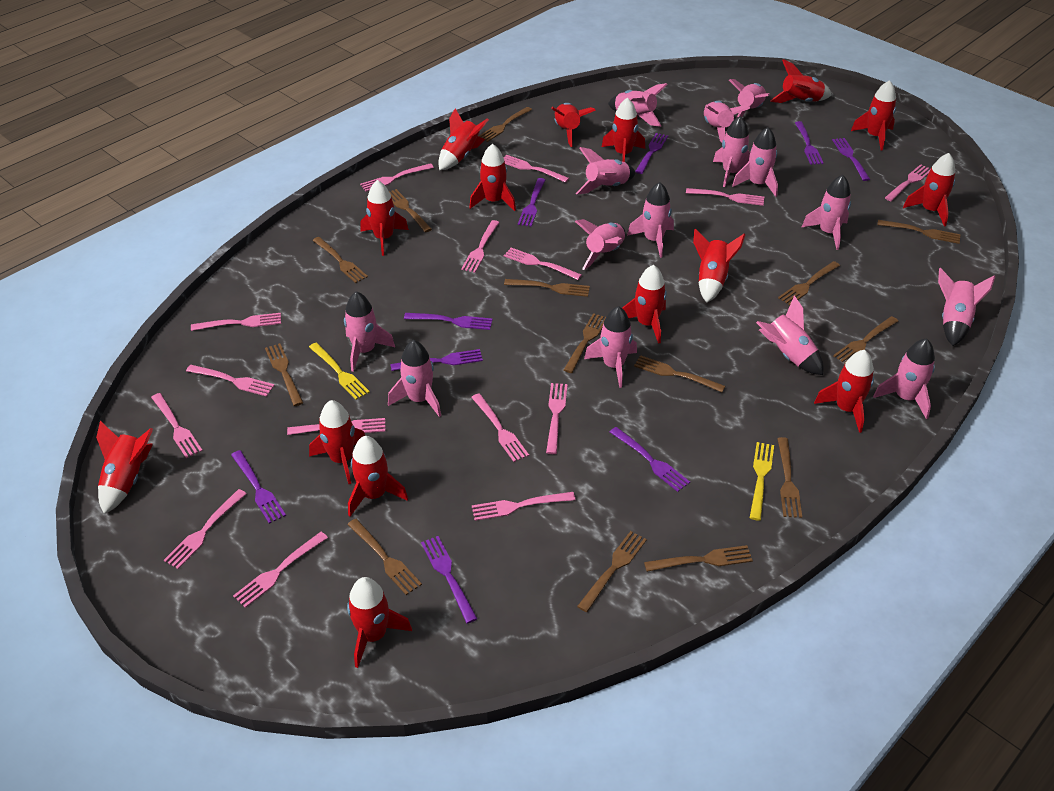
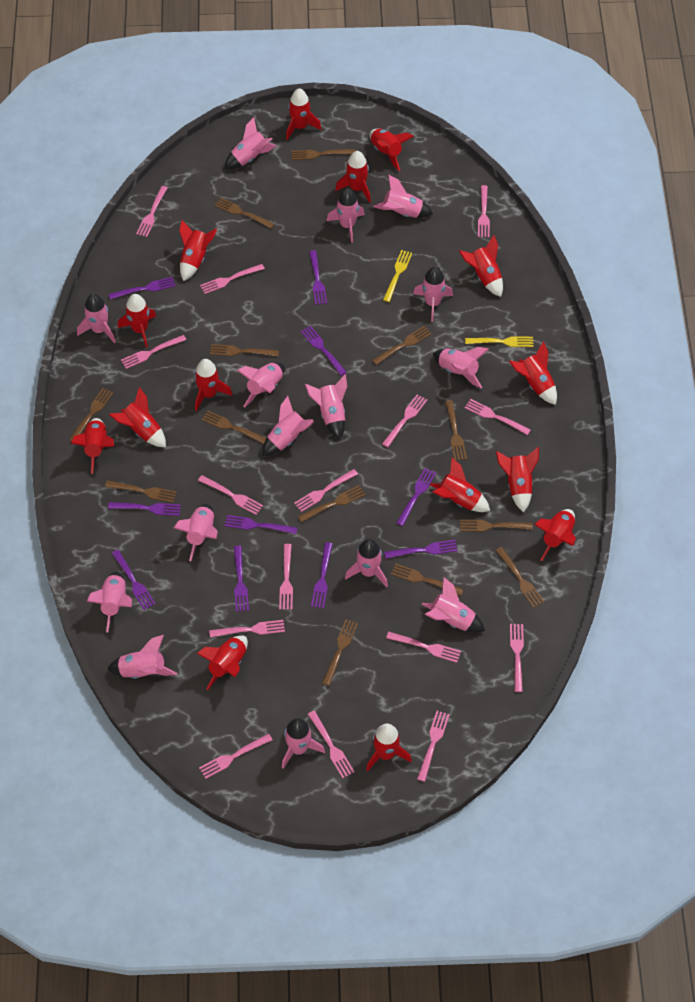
brown fork: 14 -> 13
purple fork: 9 -> 10

